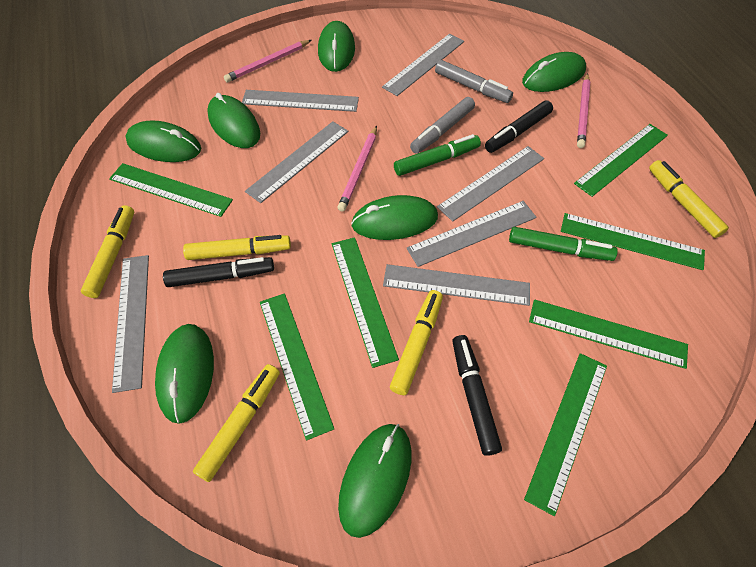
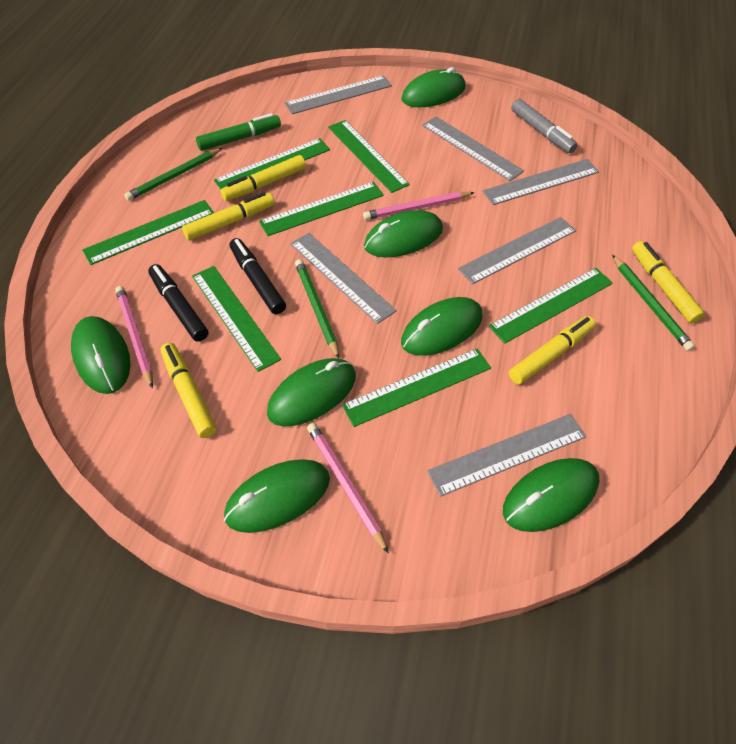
black marker: 3 -> 2
green marker: 2 -> 1
green pencil: 0 -> 3
grey marker: 2 -> 1
grey ruler: 7 -> 6

